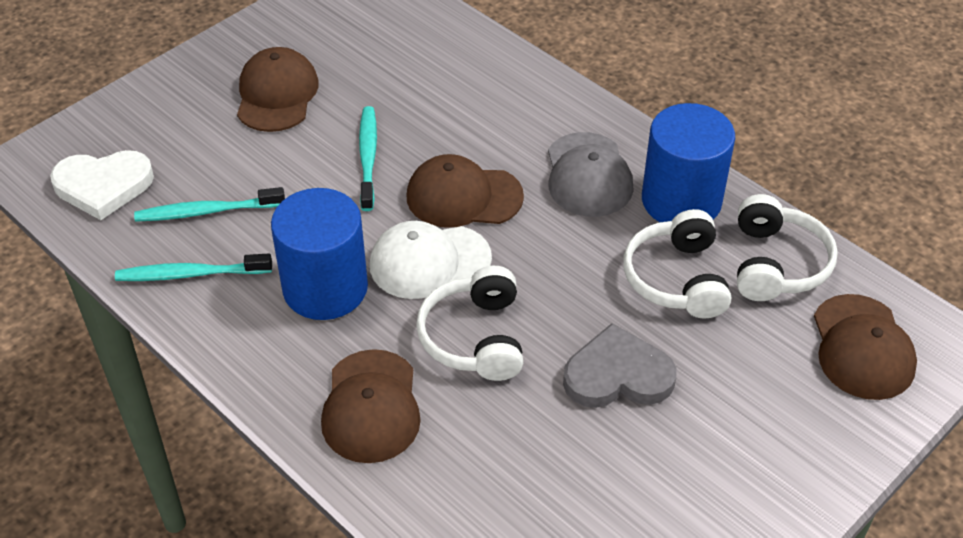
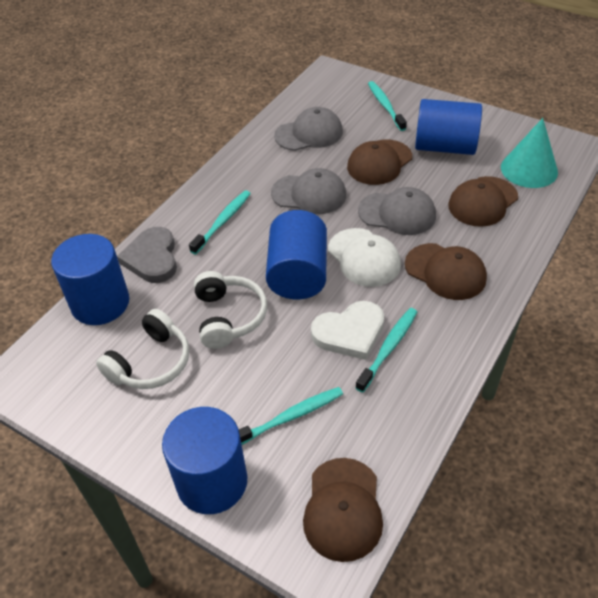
blue cylinder: 2 -> 4
grey cap: 1 -> 3
turquoise cone: 0 -> 1
turquoise toothbrush: 3 -> 4
white headphones: 3 -> 2

